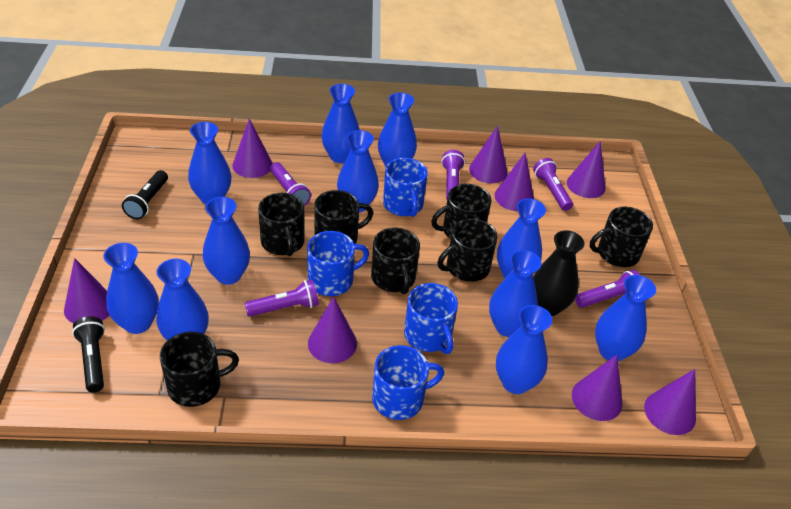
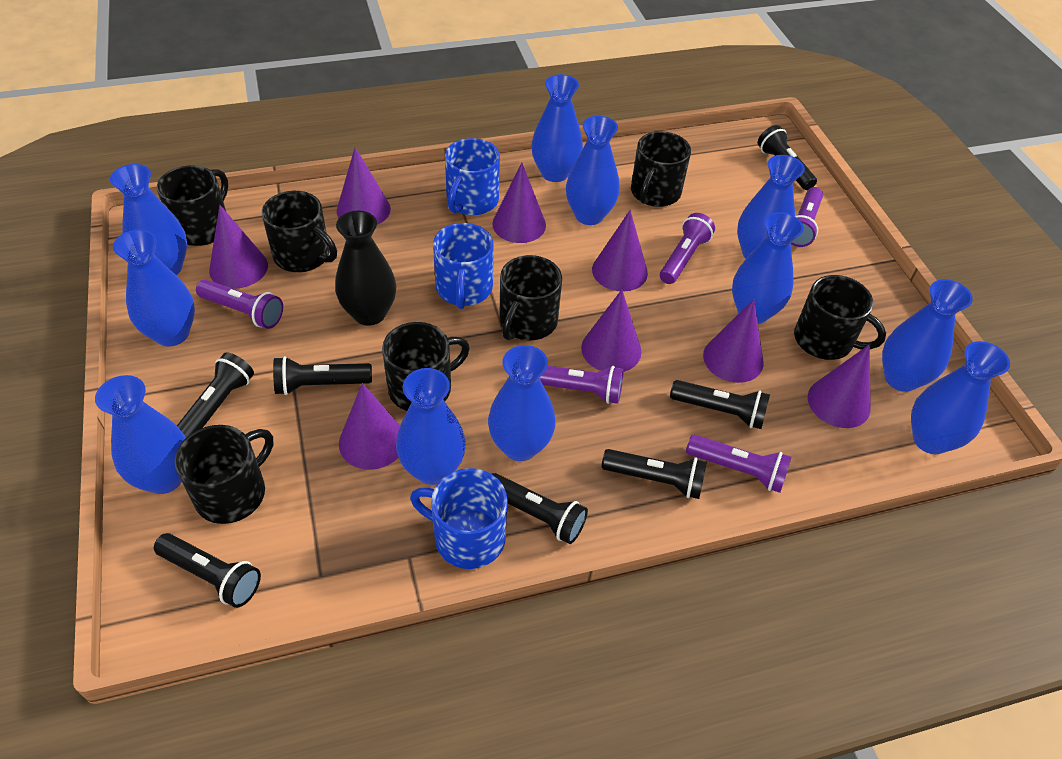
black flashlight: 2 -> 7
blue mug: 4 -> 3

